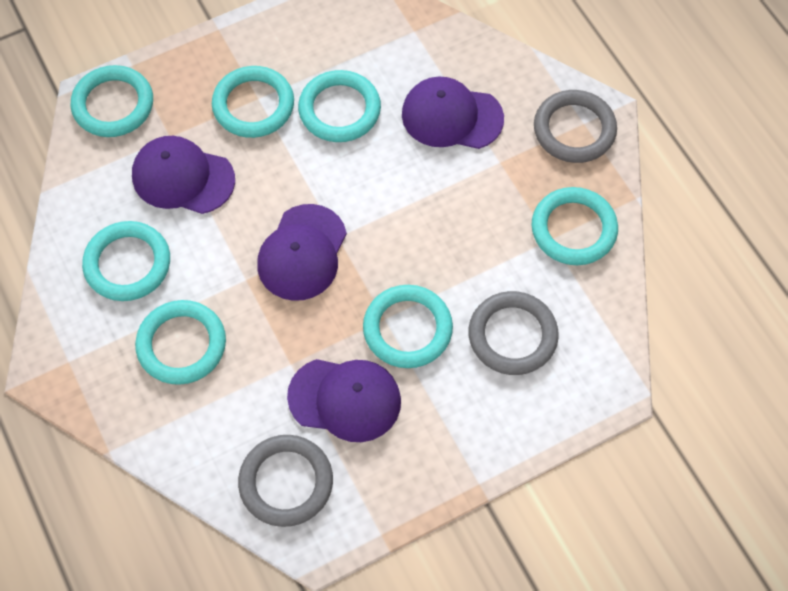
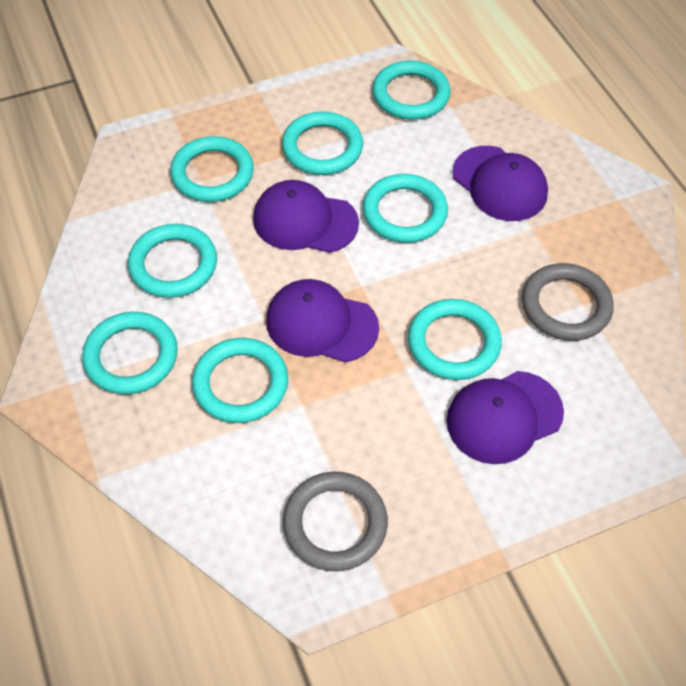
grey ring: 3 -> 2
turquoise ring: 7 -> 8

